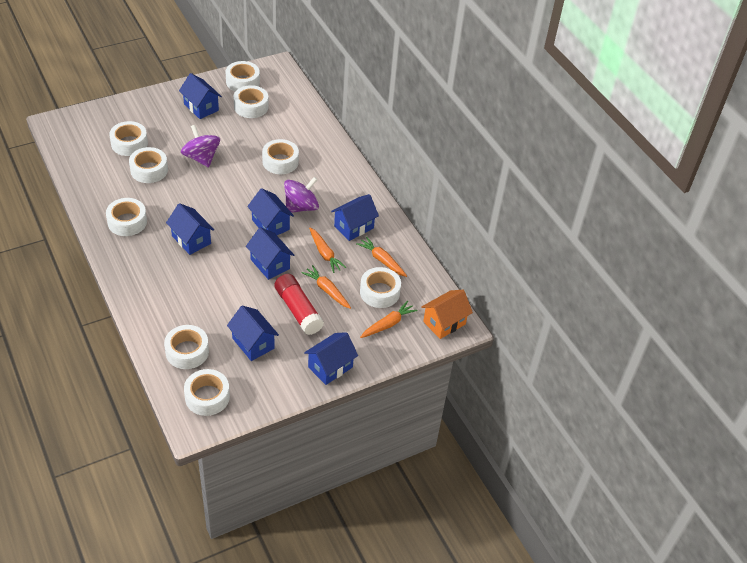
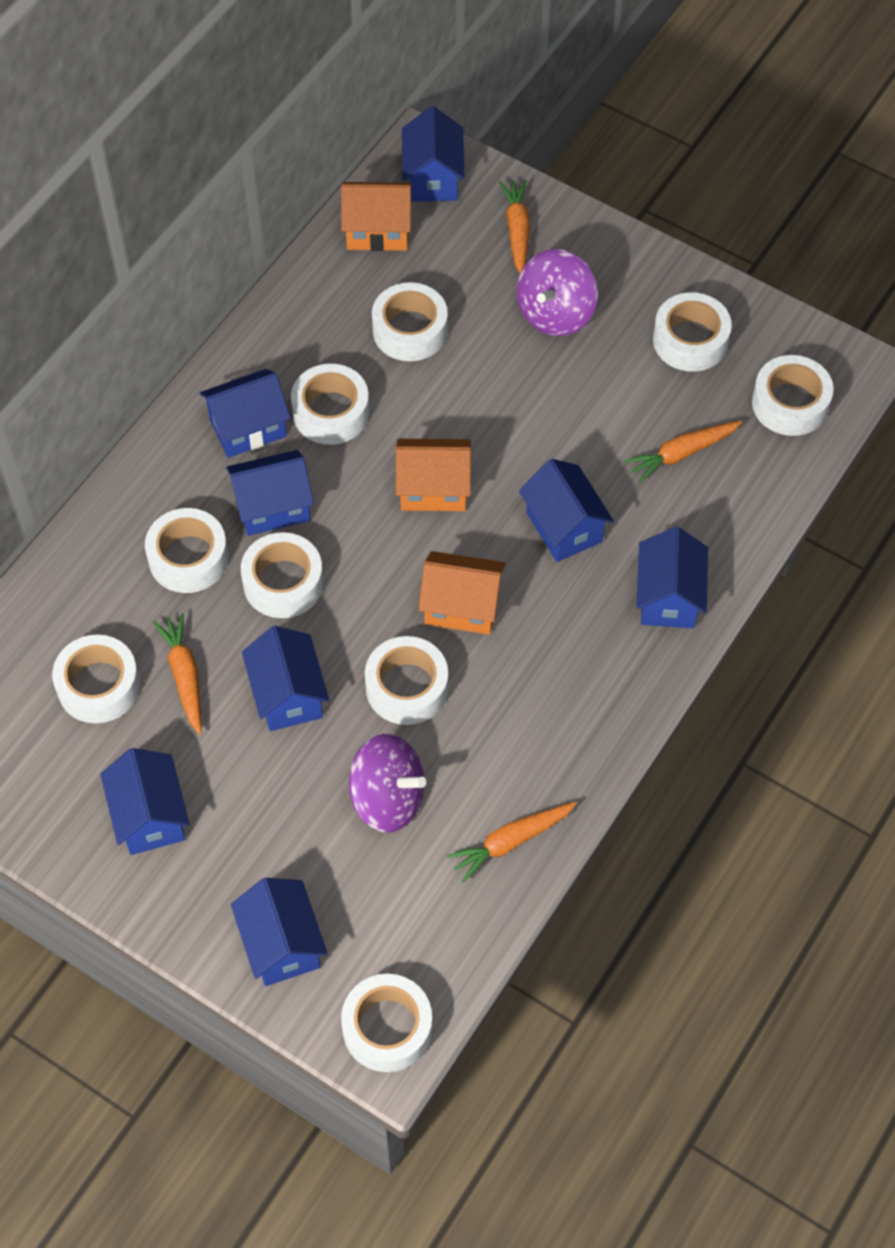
blue house: 7 -> 8
orange house: 1 -> 3
red glue stick: 1 -> 0

